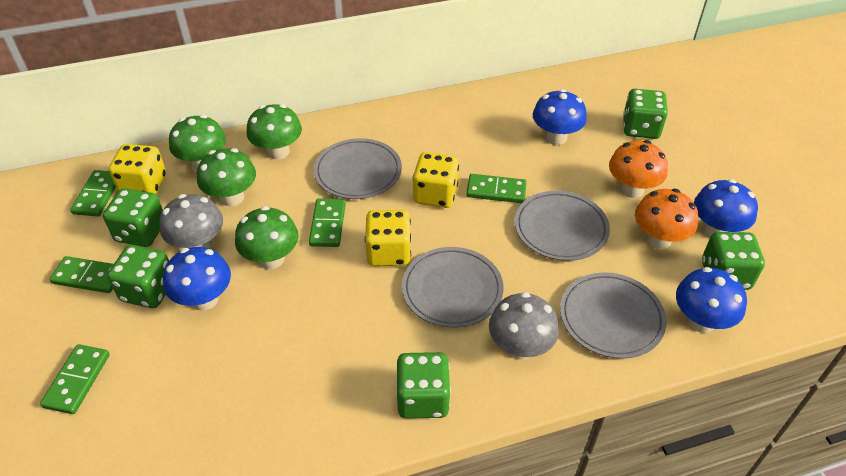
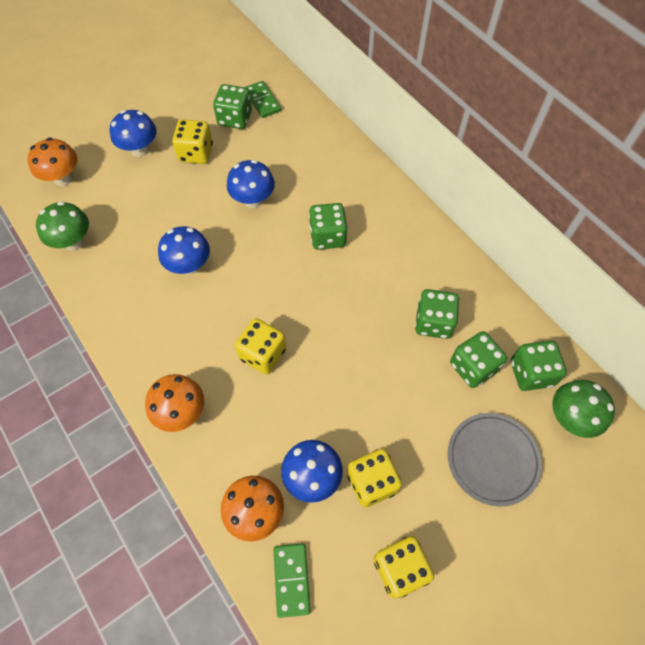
green domino: 5 -> 2
green mushroom: 4 -> 2
grey mushroom: 2 -> 0
grey plate: 4 -> 1
orange mushroom: 2 -> 3
yellow dice: 3 -> 4

